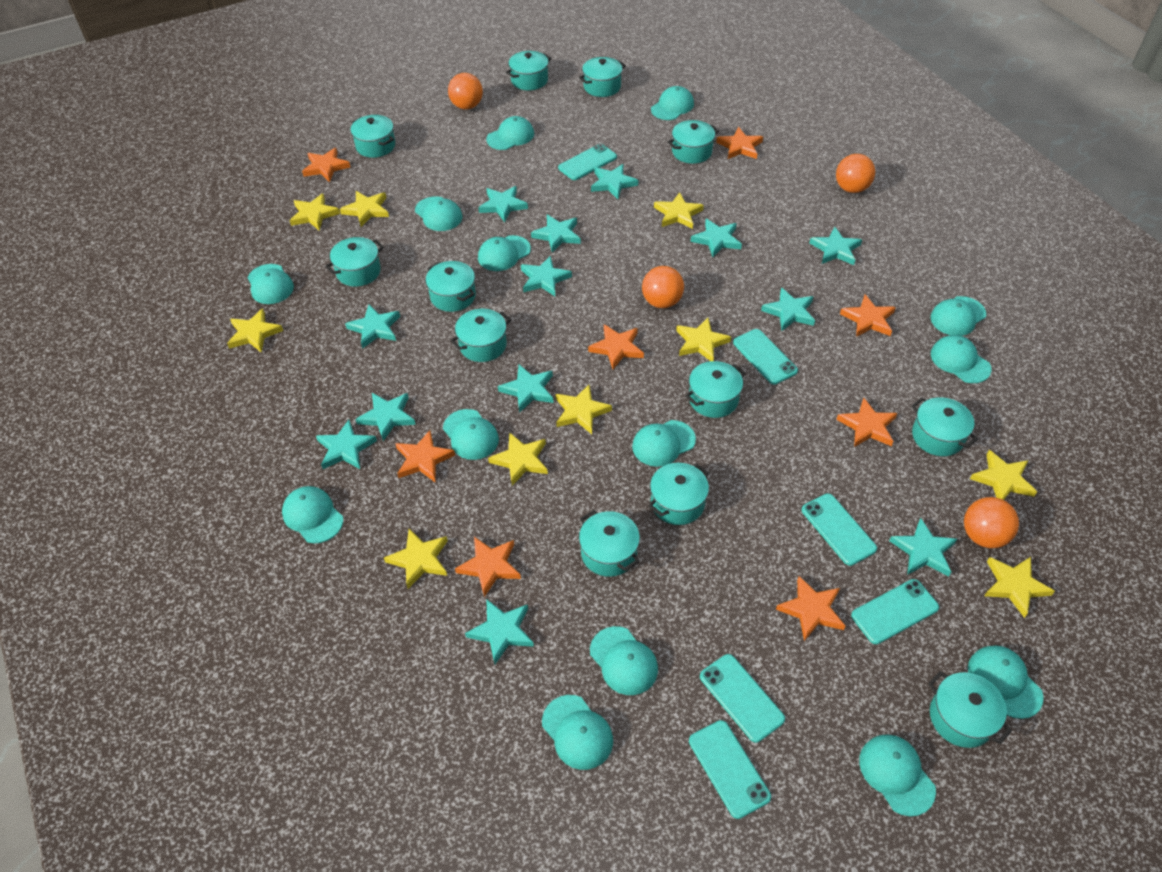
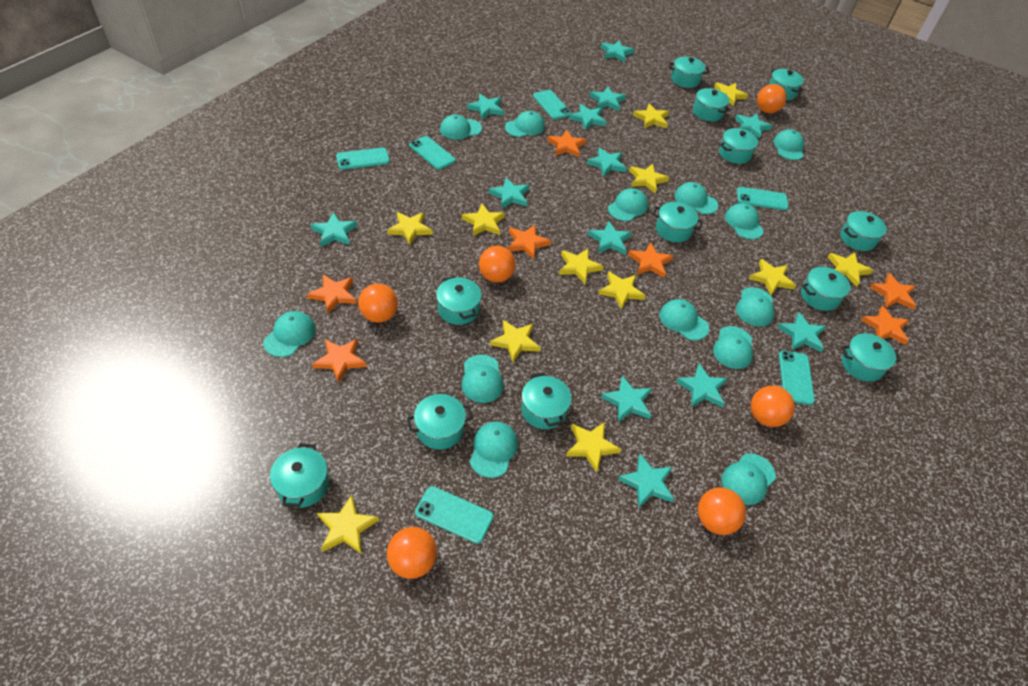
orange ball: 4 -> 6
orange star: 8 -> 7
turquoise cap: 14 -> 13
yellow star: 10 -> 12

